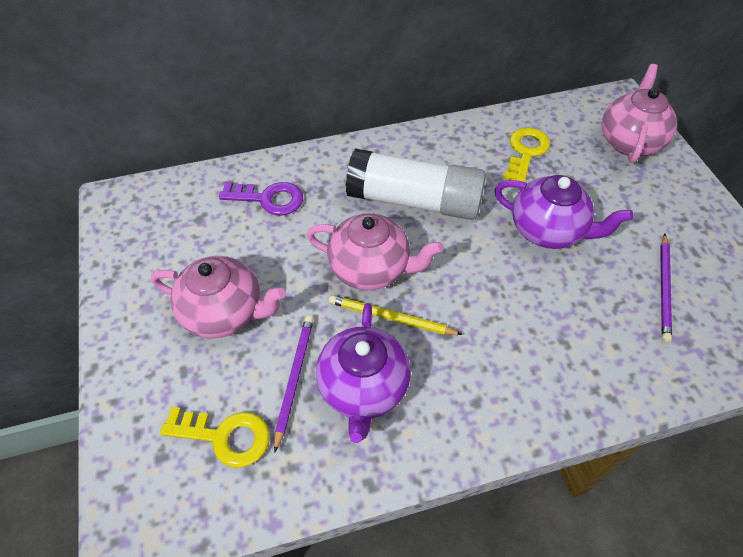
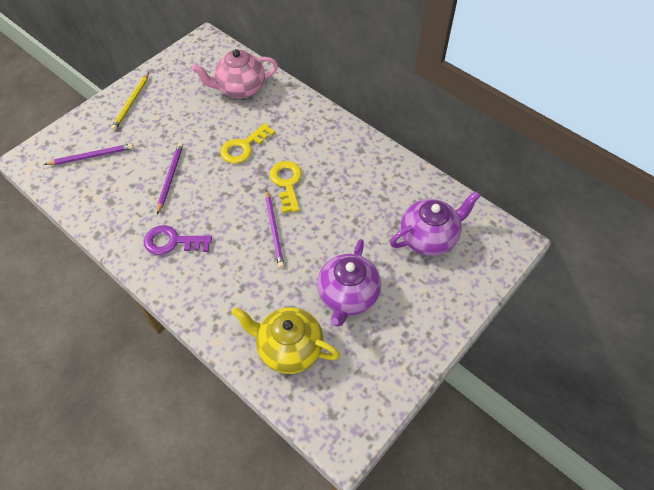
pink teapot: 3 -> 1
purple pencil: 2 -> 3
white glue stick: 1 -> 0
yellow teapot: 0 -> 1

